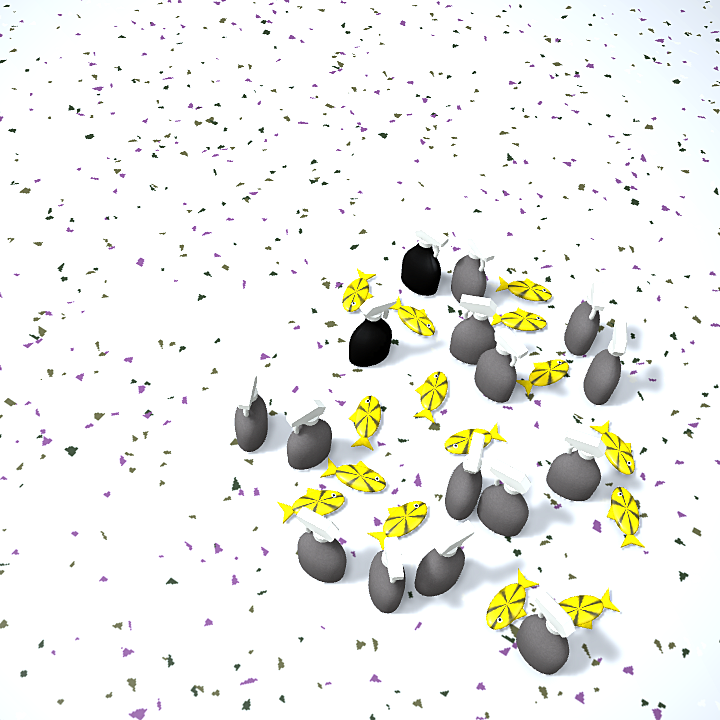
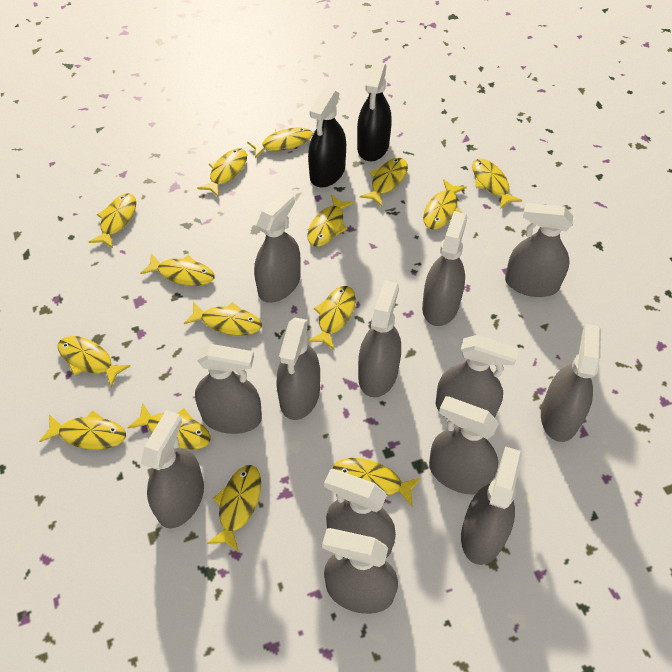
grey spray bottle: 14 -> 13

